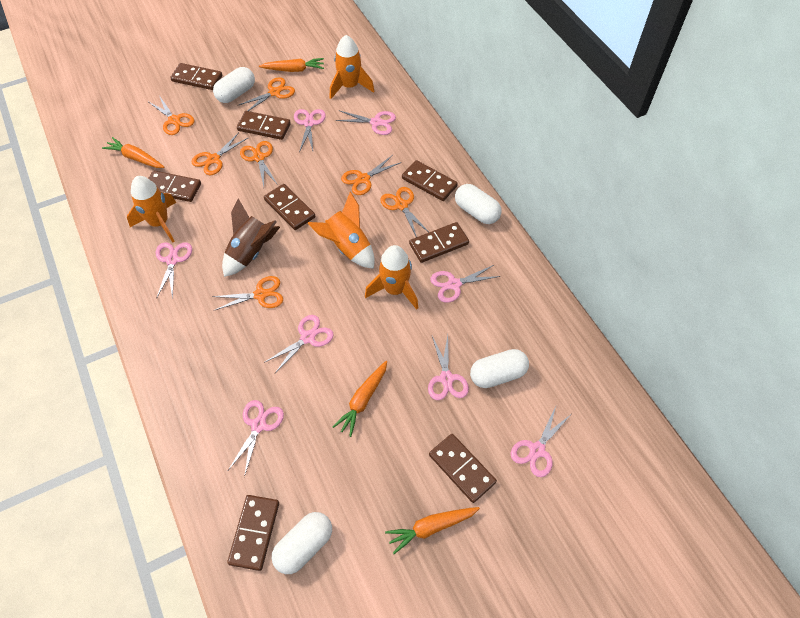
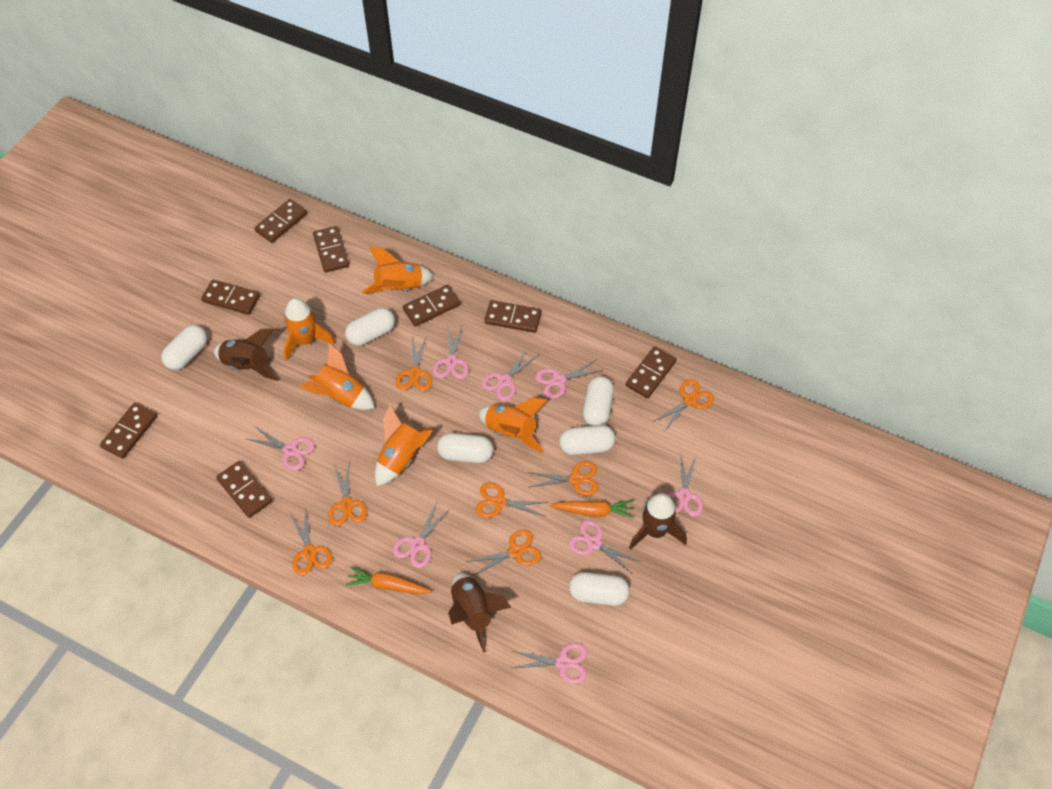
brown rocket: 1 -> 3
orange carrot: 4 -> 2
orange rocket: 4 -> 5
white capsule: 4 -> 6

